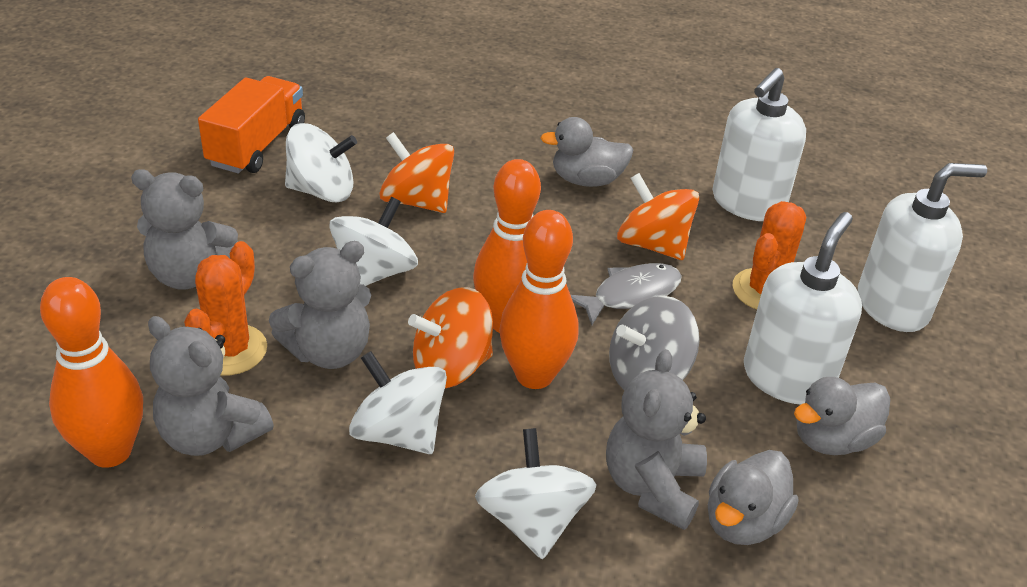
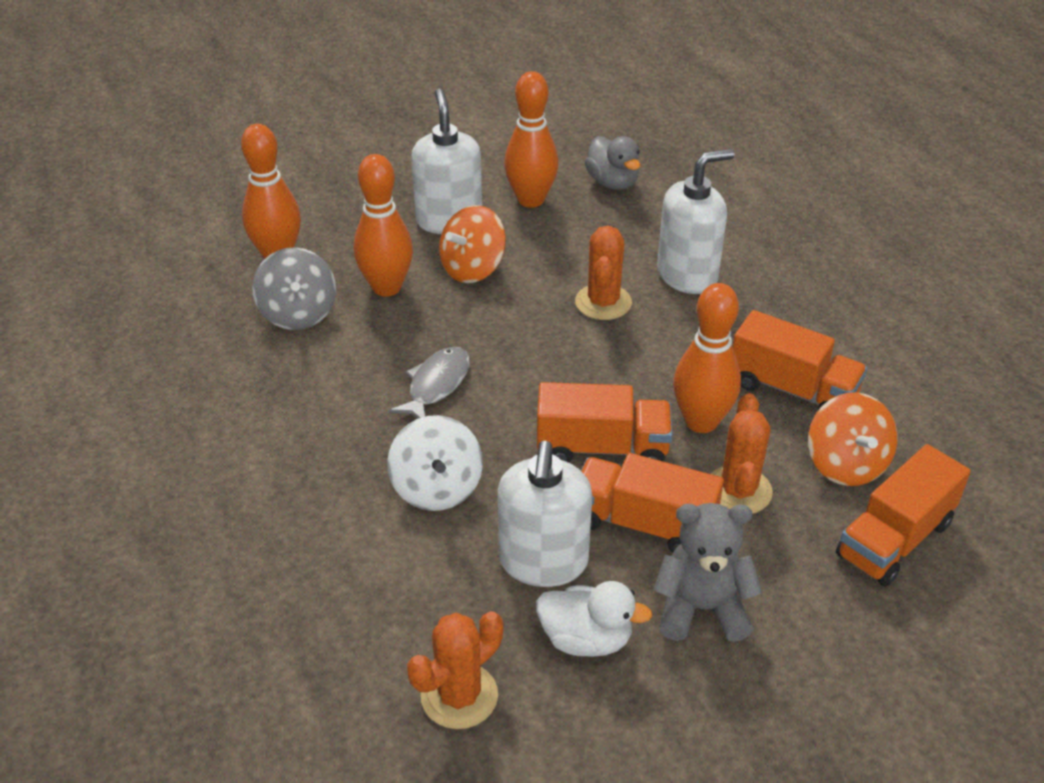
grey duck: 3 -> 1
grey teddy bear: 4 -> 1
orange bowling pin: 3 -> 4
orange cactus: 2 -> 3
orange spinning top: 3 -> 2
orange truck: 1 -> 4
white duck: 0 -> 1
white spinning top: 4 -> 1

